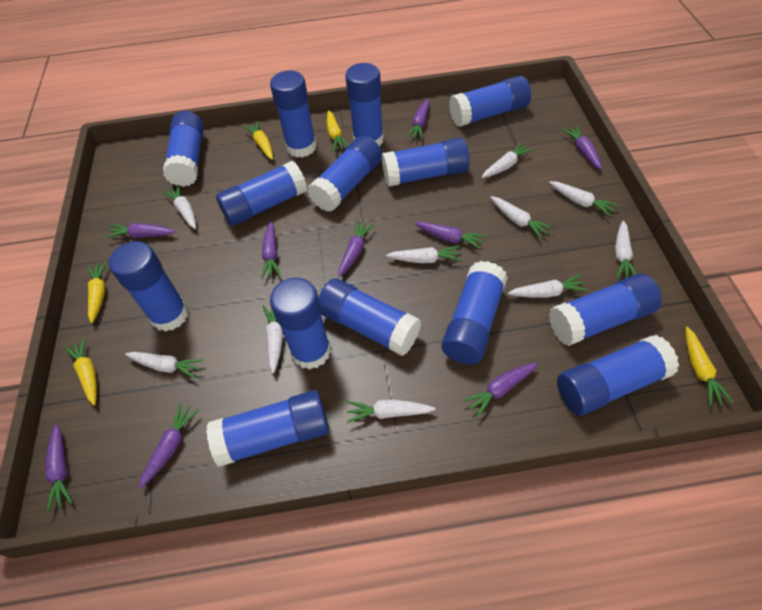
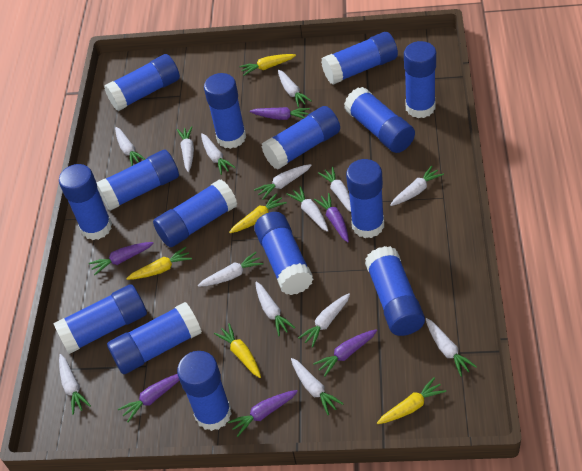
blue glue stick: 14 -> 15
purple carrot: 9 -> 6
white carrot: 10 -> 14

